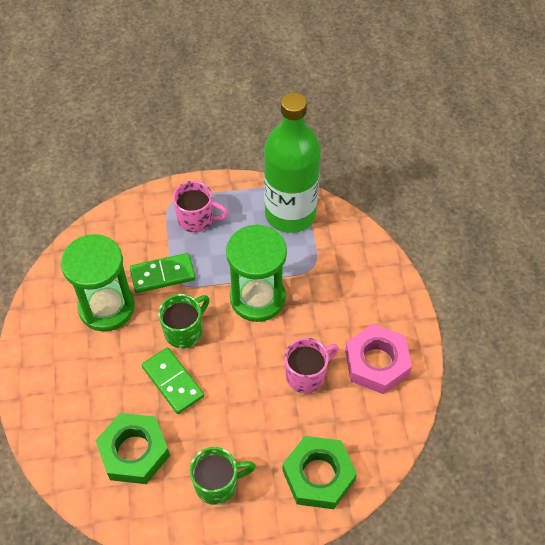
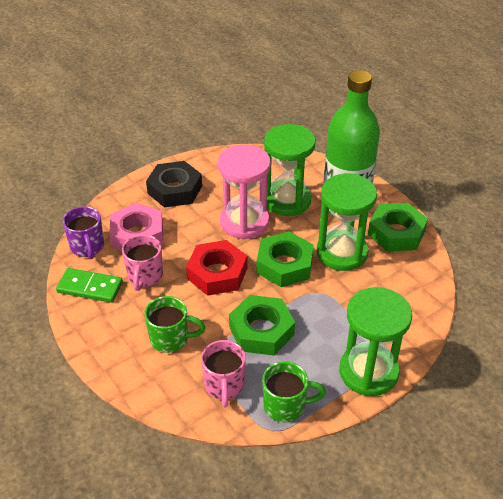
black nut: 0 -> 1
green domino: 2 -> 1
green hourglass: 2 -> 3
green nut: 2 -> 3
pink hourglass: 0 -> 1
purple mug: 0 -> 1
red nut: 0 -> 1

